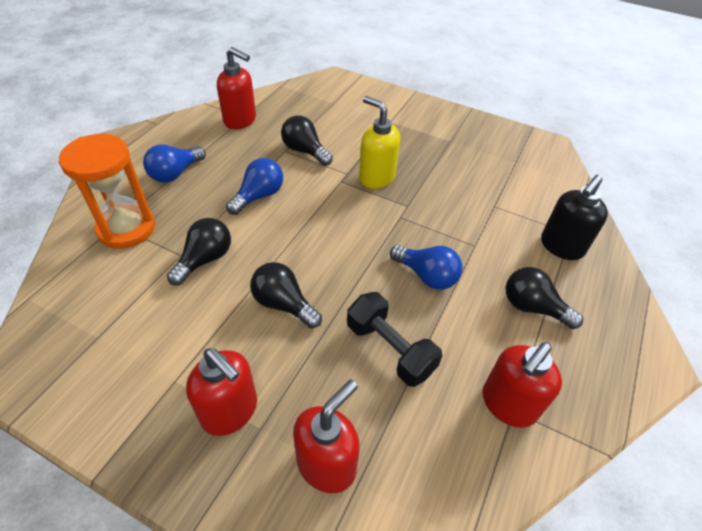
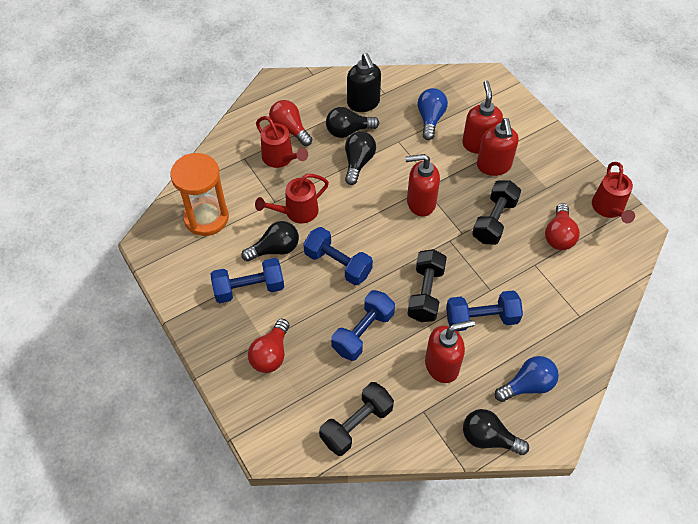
black dumbbell: 1 -> 3
blue dumbbell: 0 -> 4
blue light bulb: 3 -> 2
red light bulb: 0 -> 3
red watering can: 0 -> 3
yellow soap dispenser: 1 -> 0

